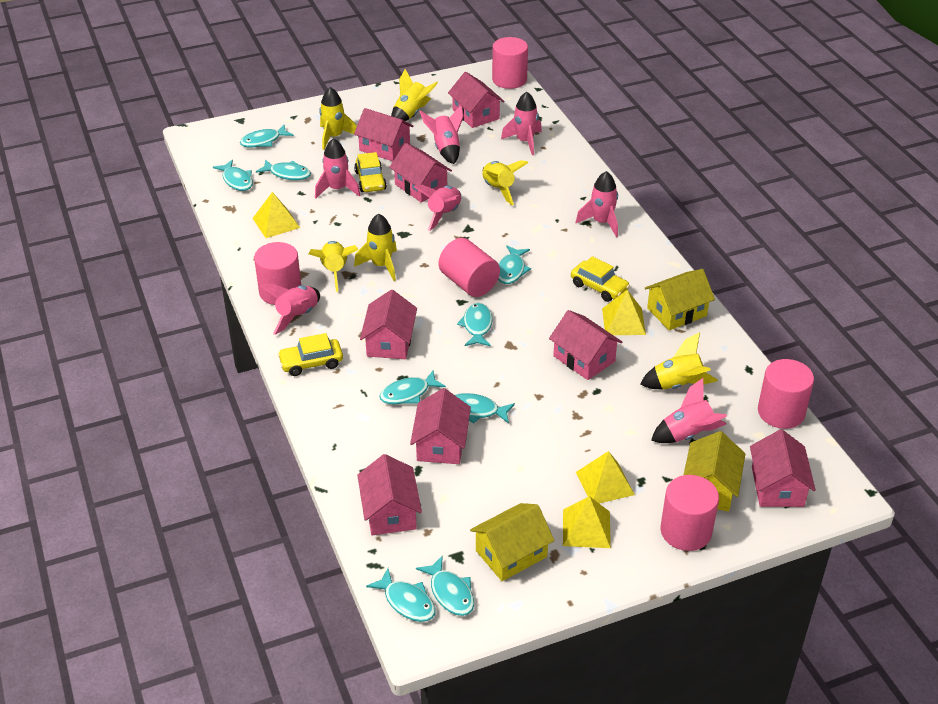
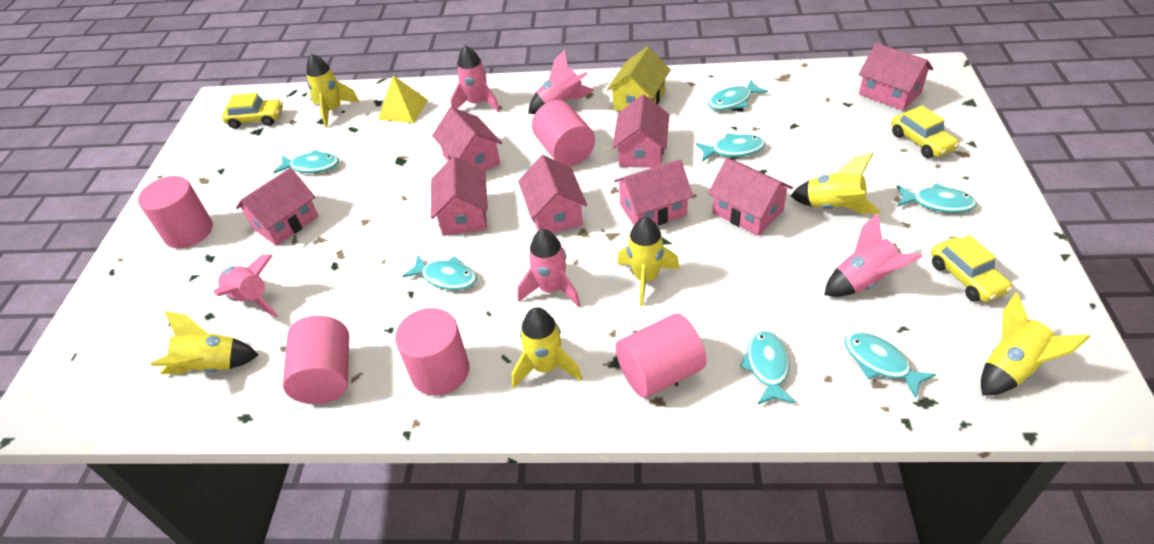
pink rocket: 7 -> 5
turquoise fish: 9 -> 7
yellow house: 3 -> 1
yellow pyramid: 4 -> 1

